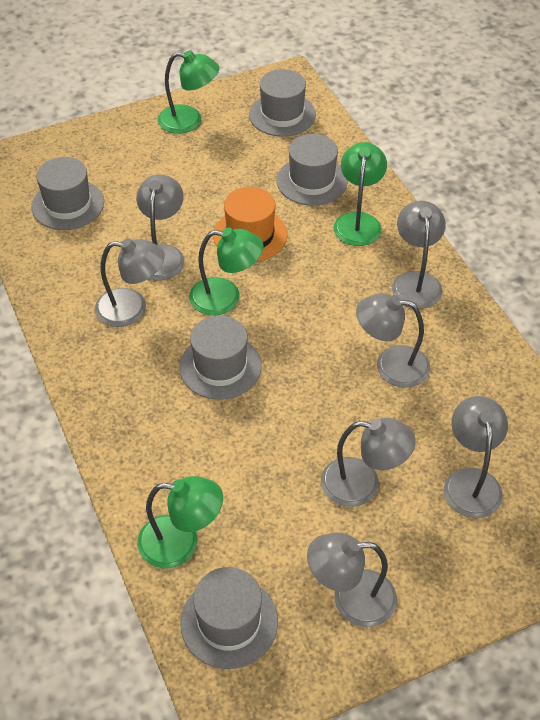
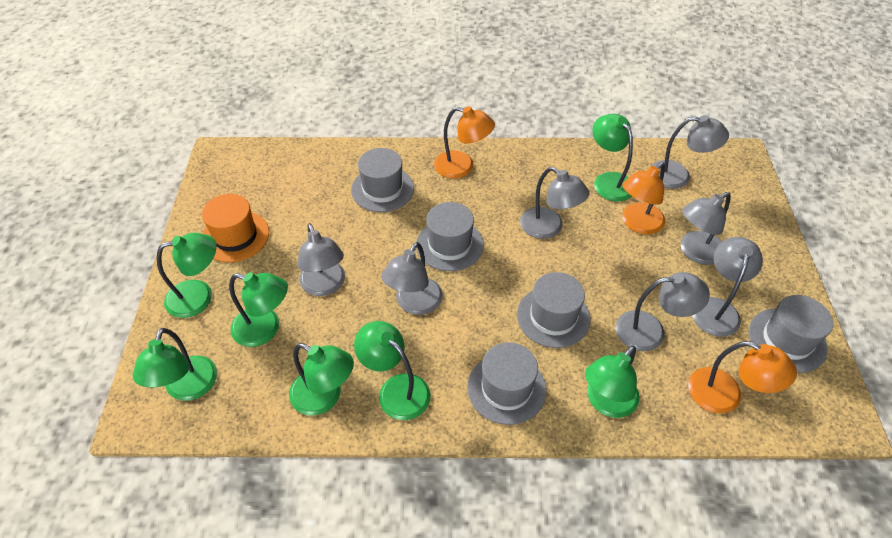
green lamp: 4 -> 7
orange lamp: 0 -> 3

